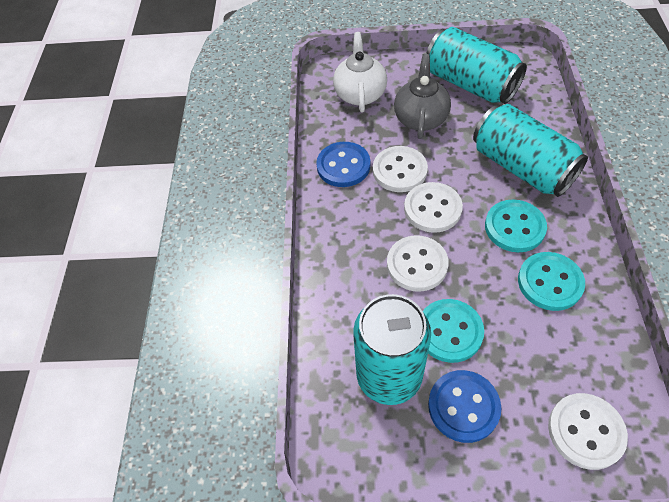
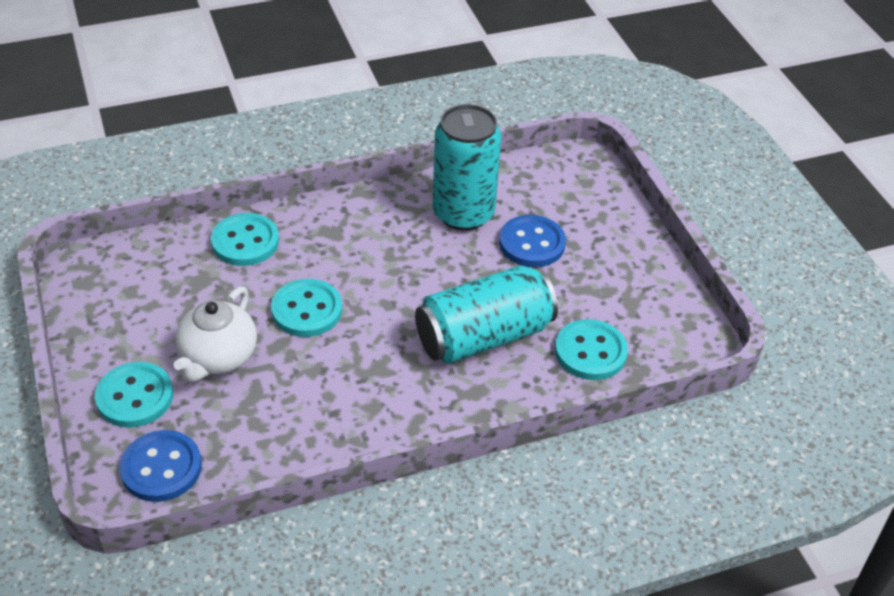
grey teapot: 1 -> 0
turquoise button: 3 -> 4
turquoise can: 3 -> 2
white button: 4 -> 0

